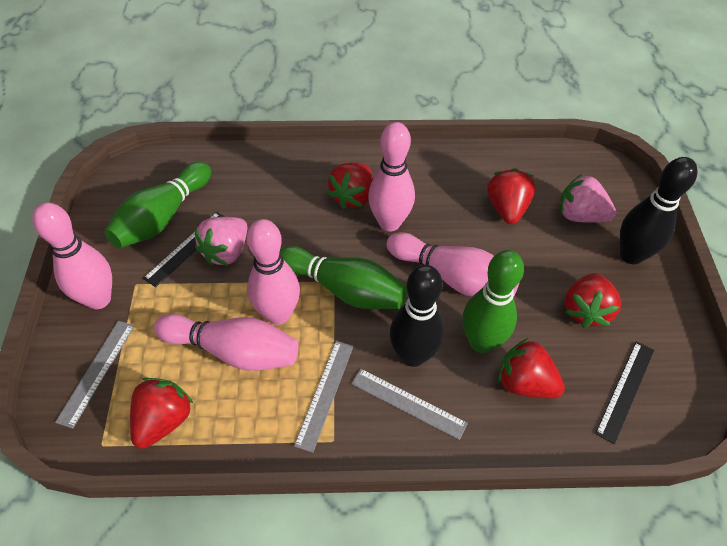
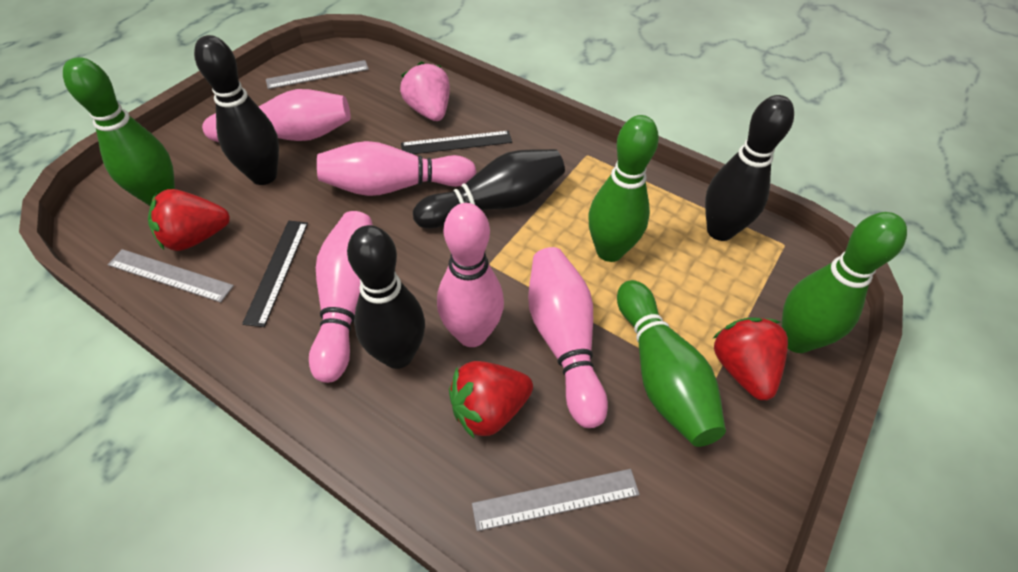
black bowling pin: 2 -> 4
green bowling pin: 3 -> 4
pink strawberry: 2 -> 1
red strawberry: 5 -> 3

